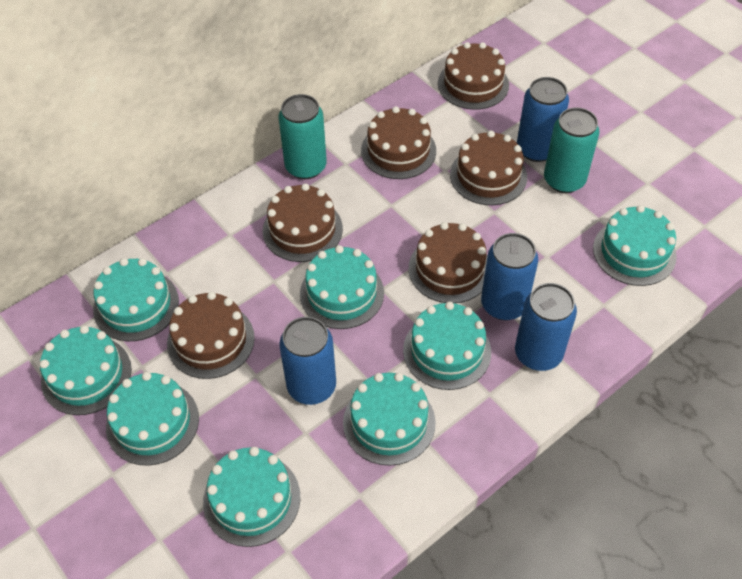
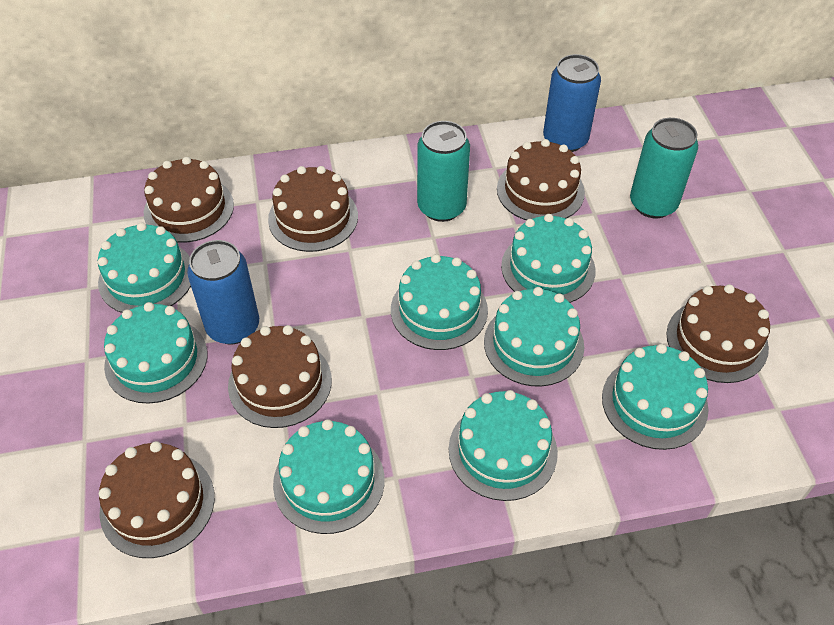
blue can: 4 -> 2

